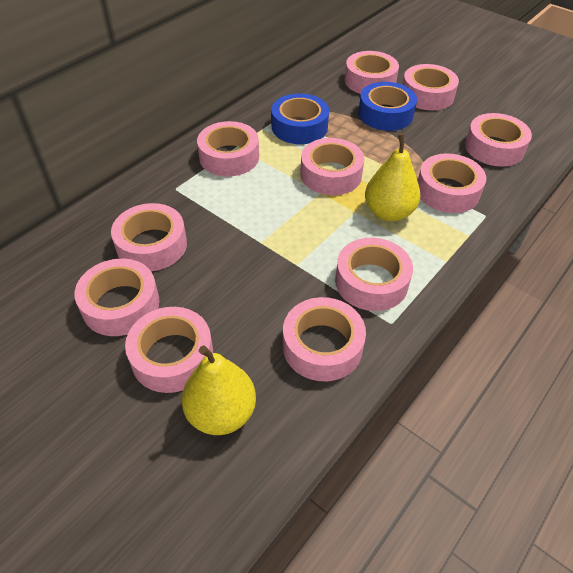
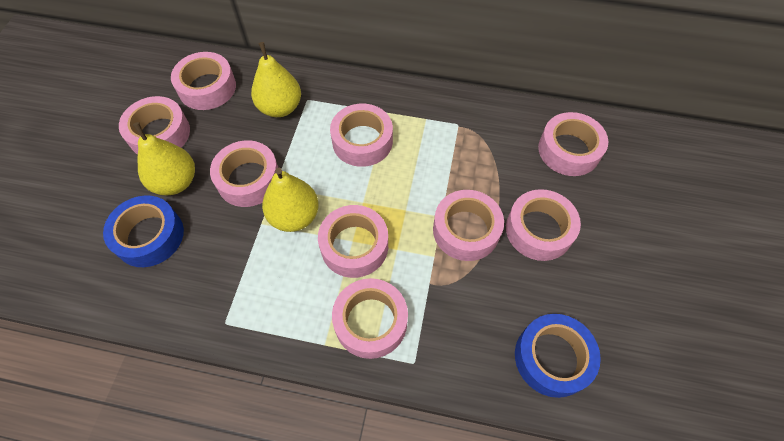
pink tape: 11 -> 9
yellow pear: 2 -> 3

